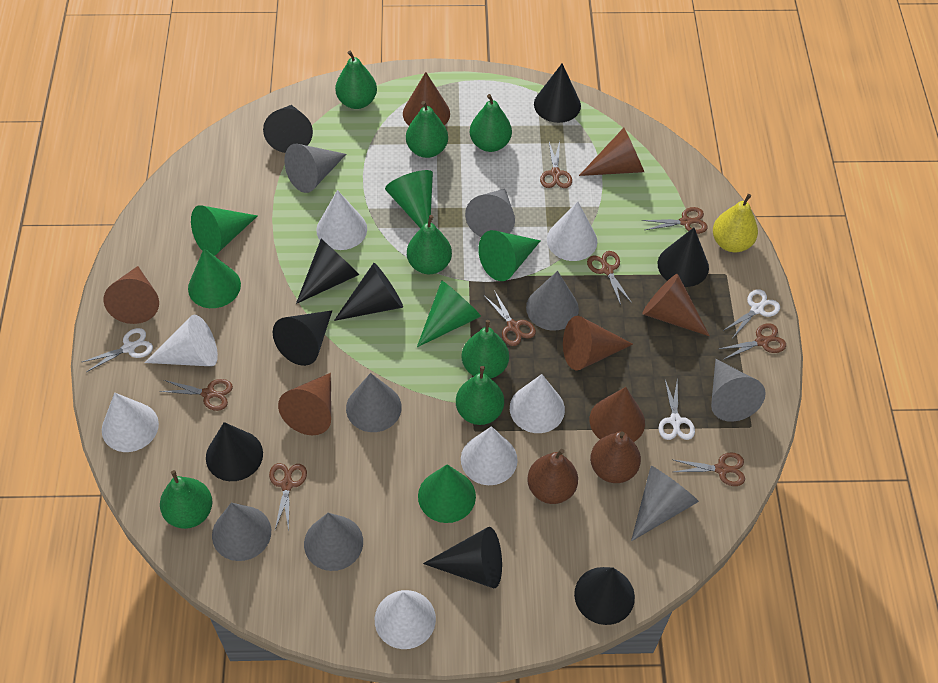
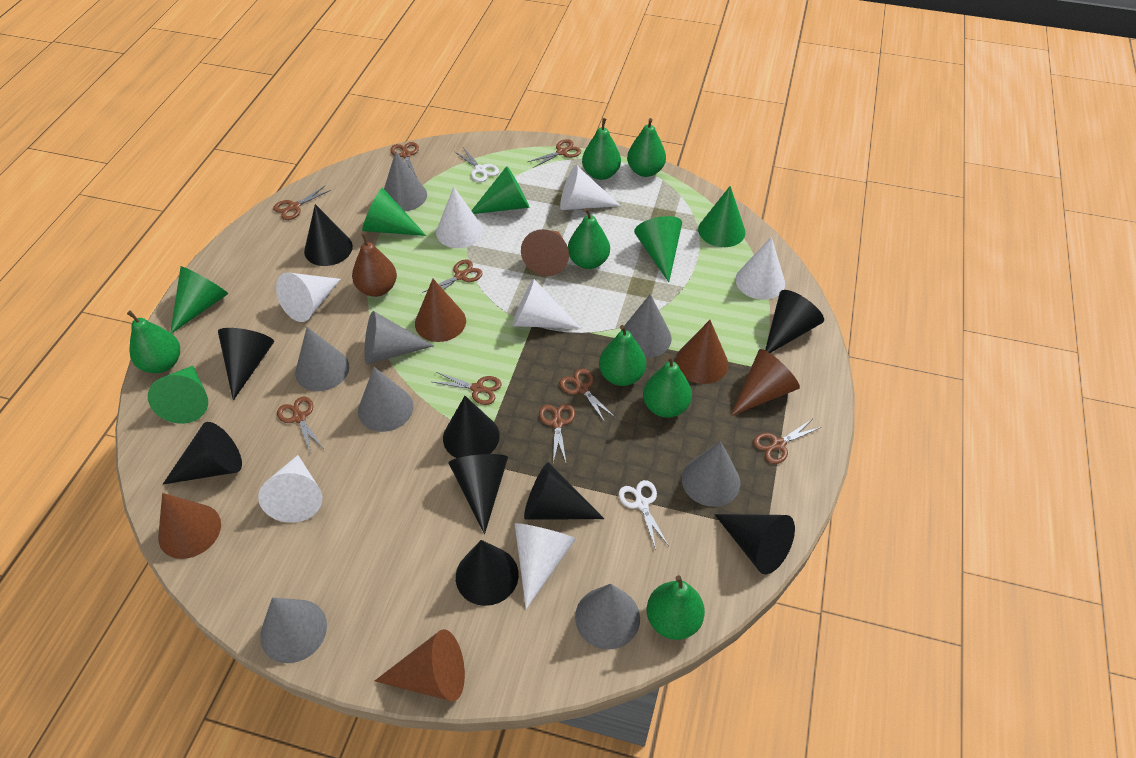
brown cone: 7 -> 6
brown pear: 2 -> 1
brown scissors: 8 -> 9
white scissors: 3 -> 2
yellow pear: 1 -> 0

